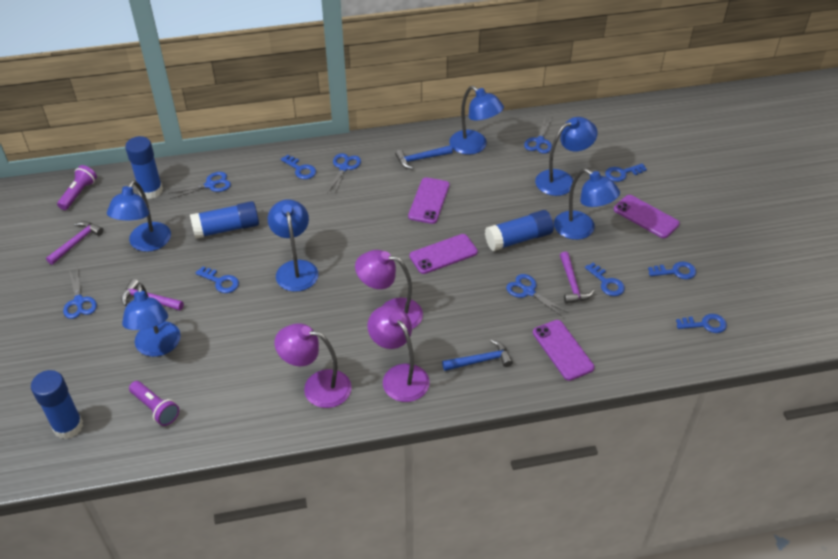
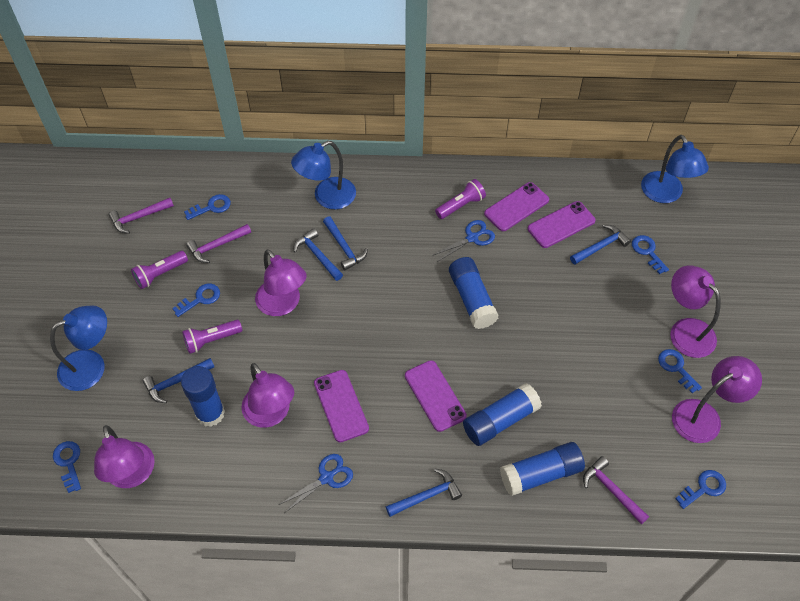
blue hammer: 2 -> 5
blue lamp: 6 -> 3
blue scissors: 5 -> 2
purple flashlight: 2 -> 3
purple lamp: 3 -> 5

